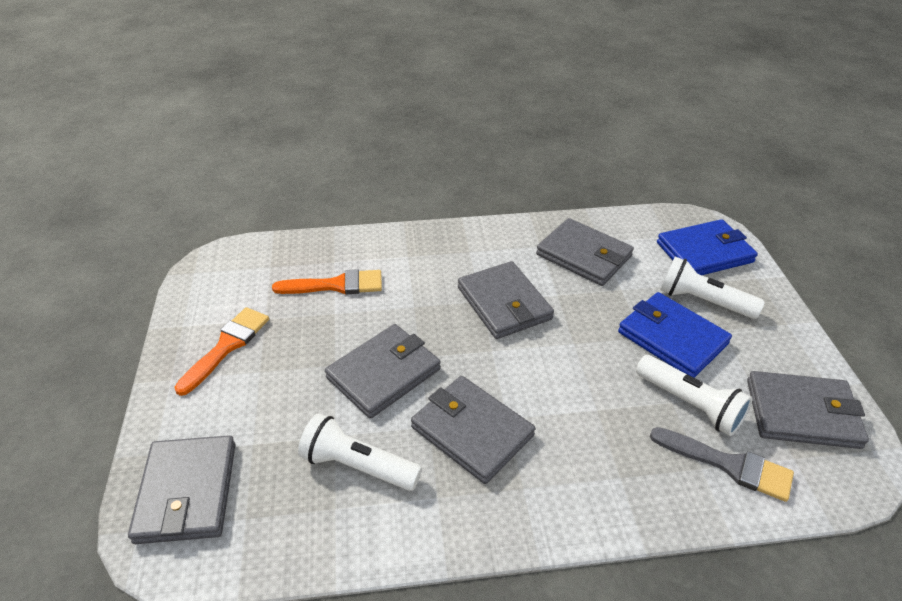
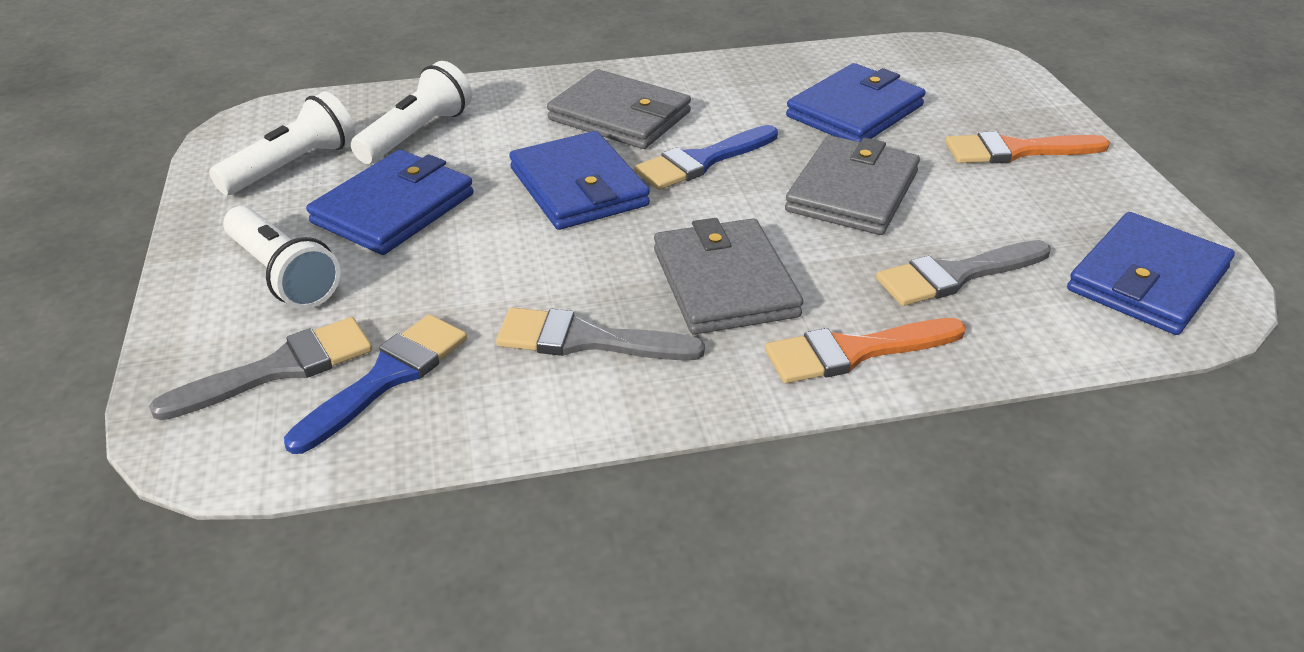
blue brush: 0 -> 2
blue wallet: 2 -> 4
grey brush: 1 -> 3
grey wallet: 6 -> 3

